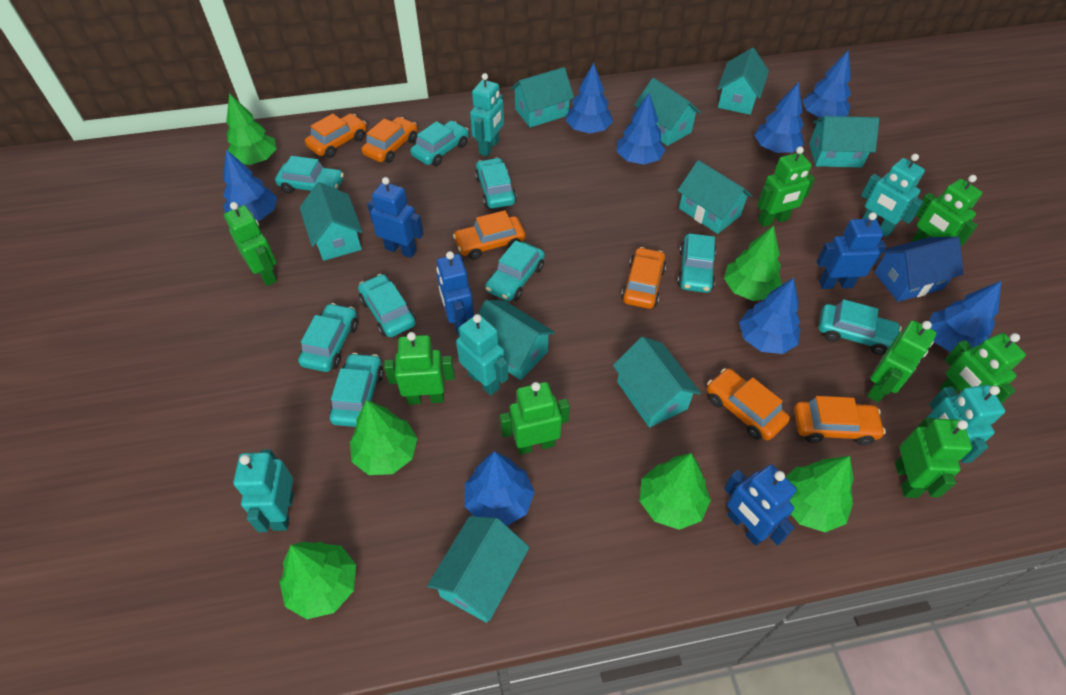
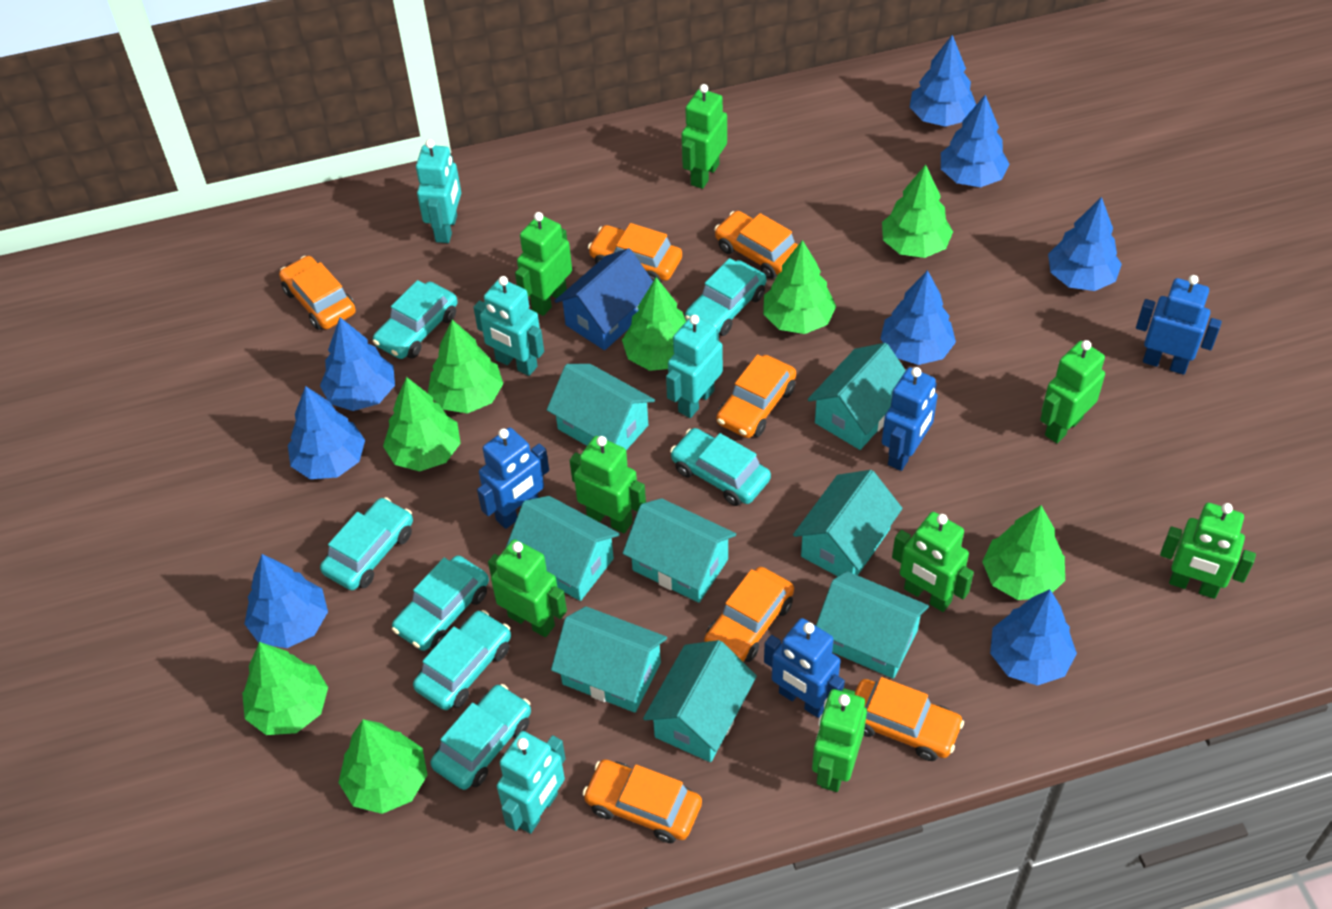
green tree: 6 -> 8
orange car: 6 -> 7
turquoise car: 9 -> 7
turquoise house: 9 -> 8
turquoise robot: 5 -> 4

